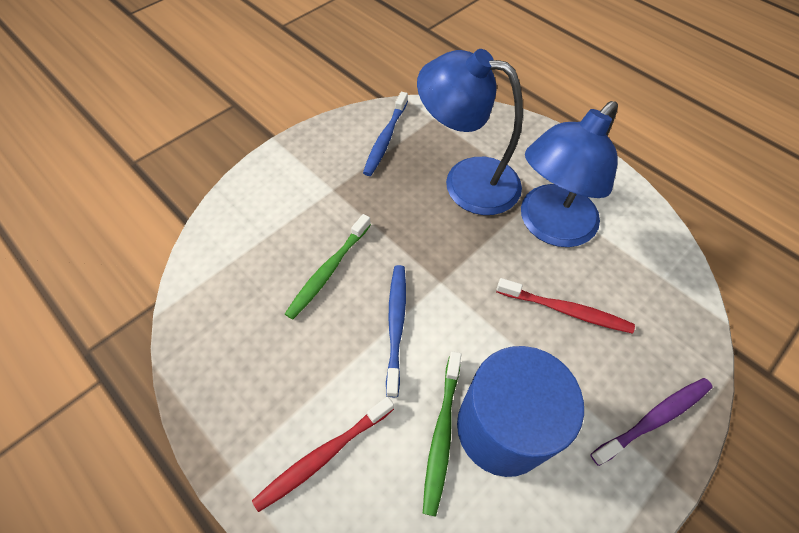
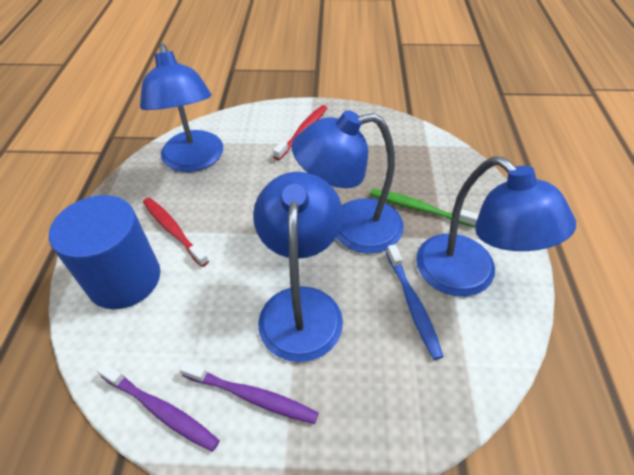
blue lamp: 2 -> 4
blue toothbrush: 2 -> 1
green toothbrush: 2 -> 1
purple toothbrush: 1 -> 2

